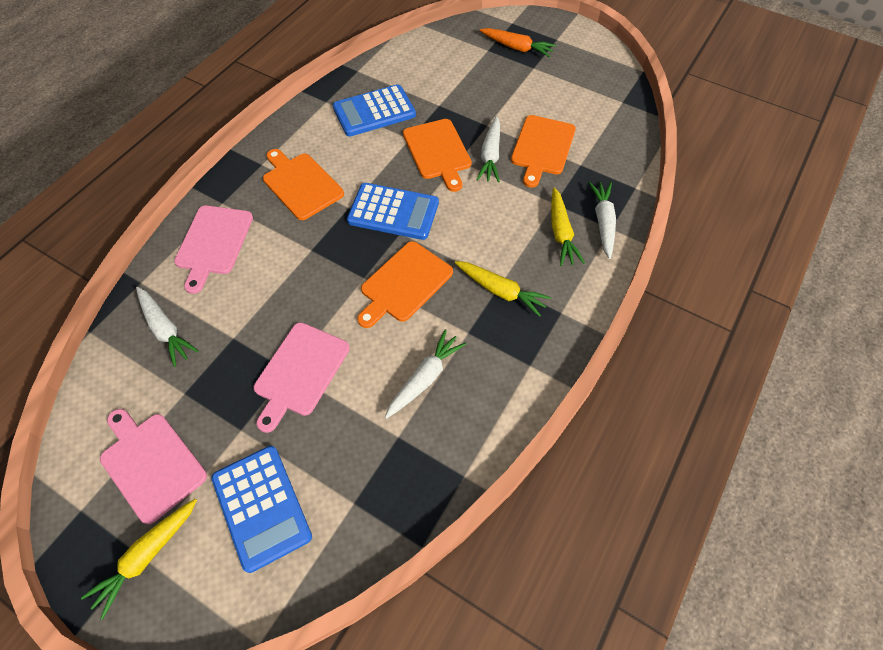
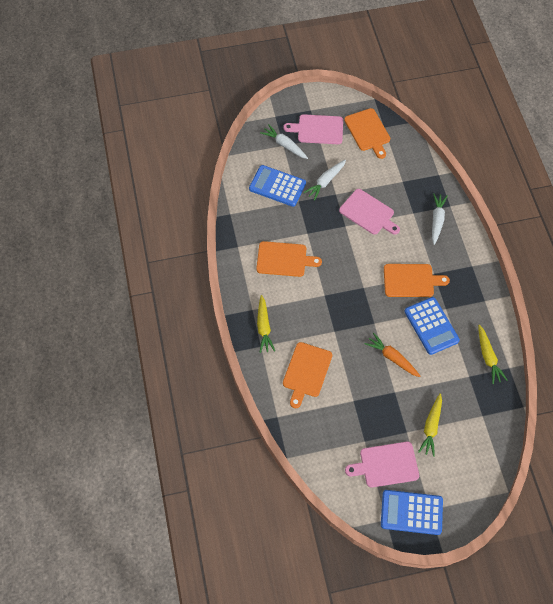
white carrot: 4 -> 3

